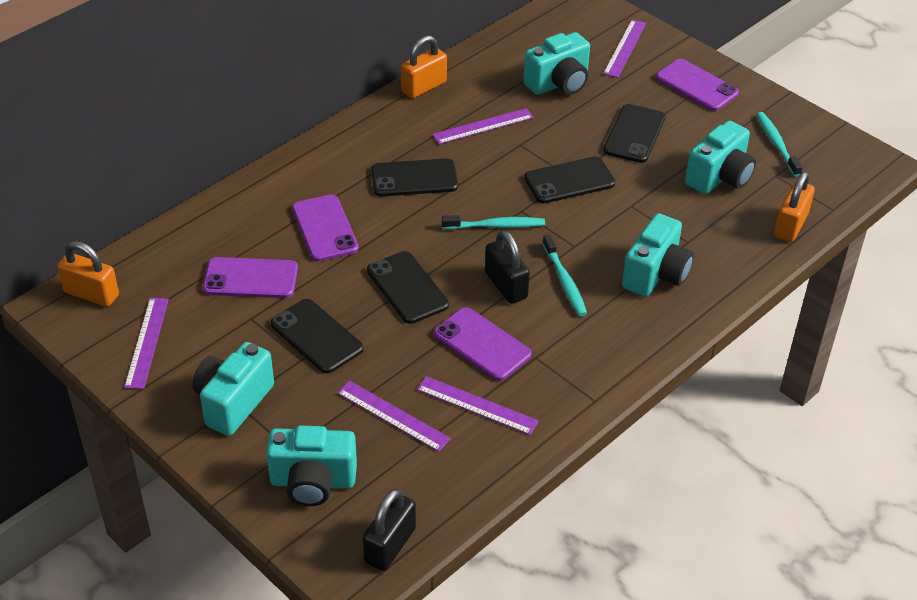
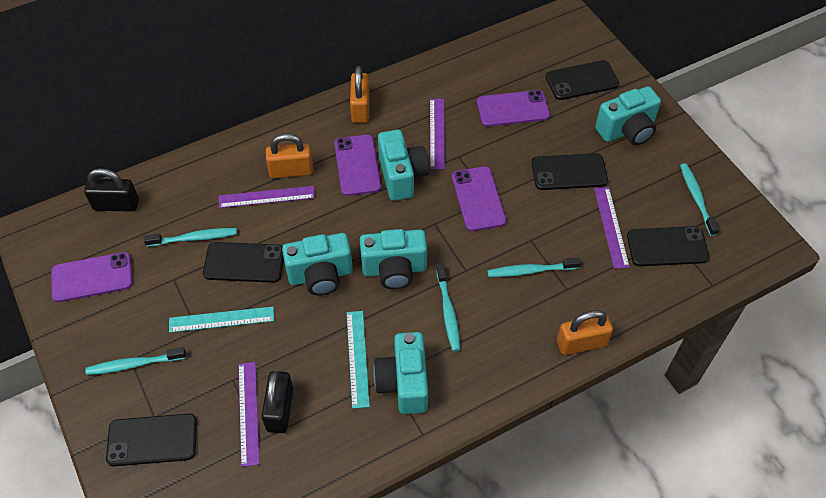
purple ruler: 5 -> 4
turquoise ruler: 0 -> 2
turquoise toothbrush: 3 -> 5

